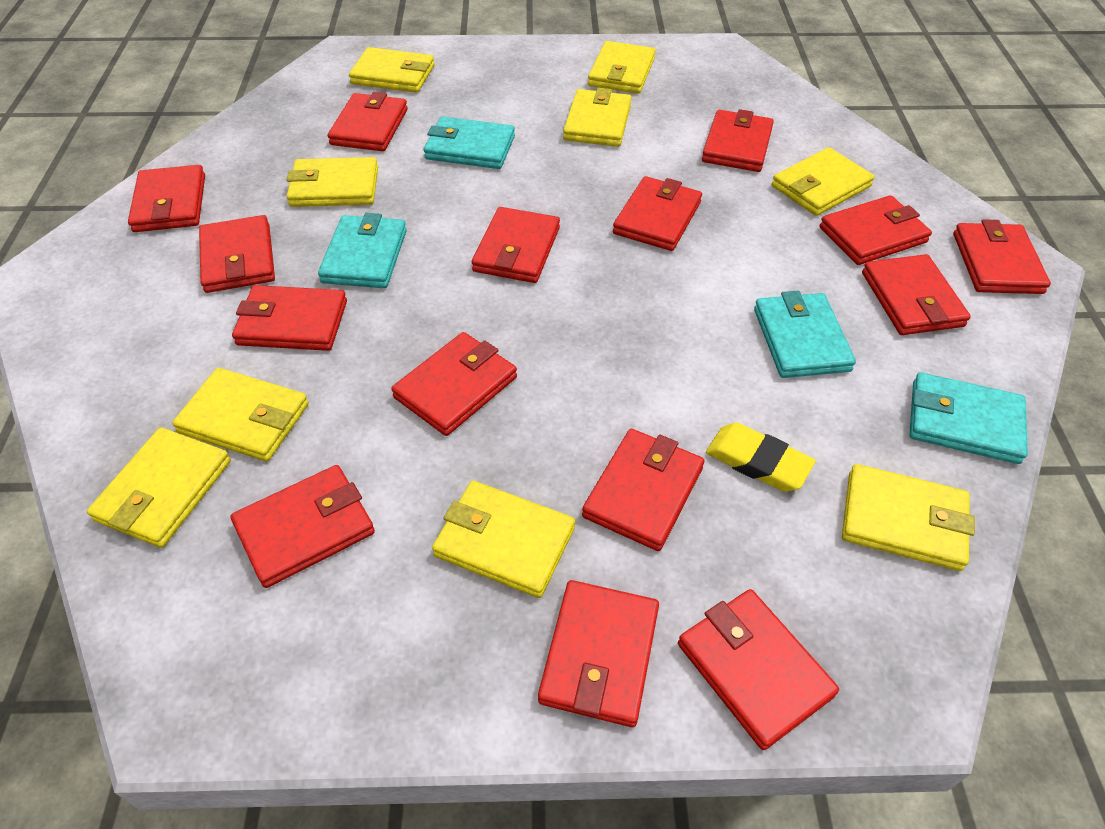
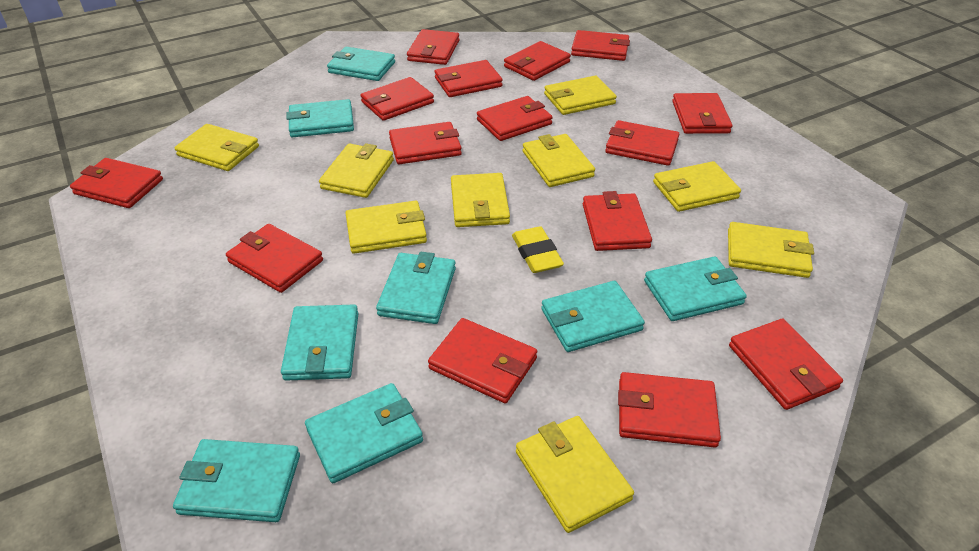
turquoise wallet: 4 -> 8

